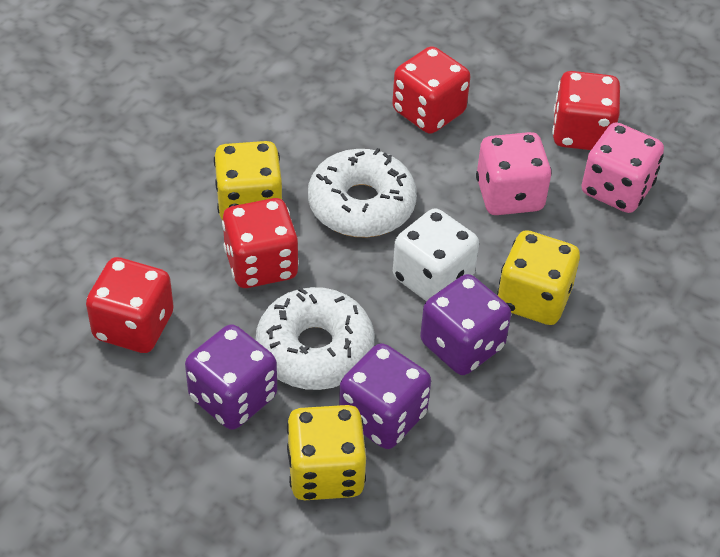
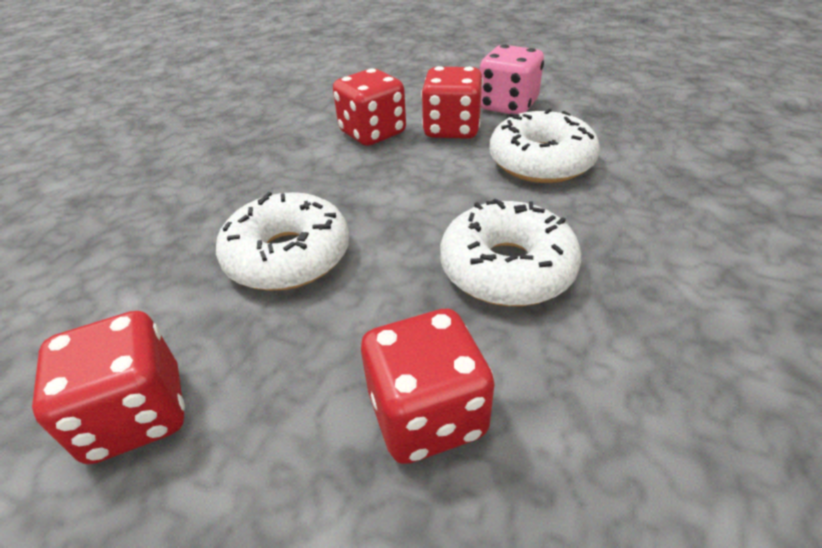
pink dice: 2 -> 1
purple dice: 3 -> 0
white dice: 1 -> 0
white donut: 2 -> 3
yellow dice: 3 -> 0

